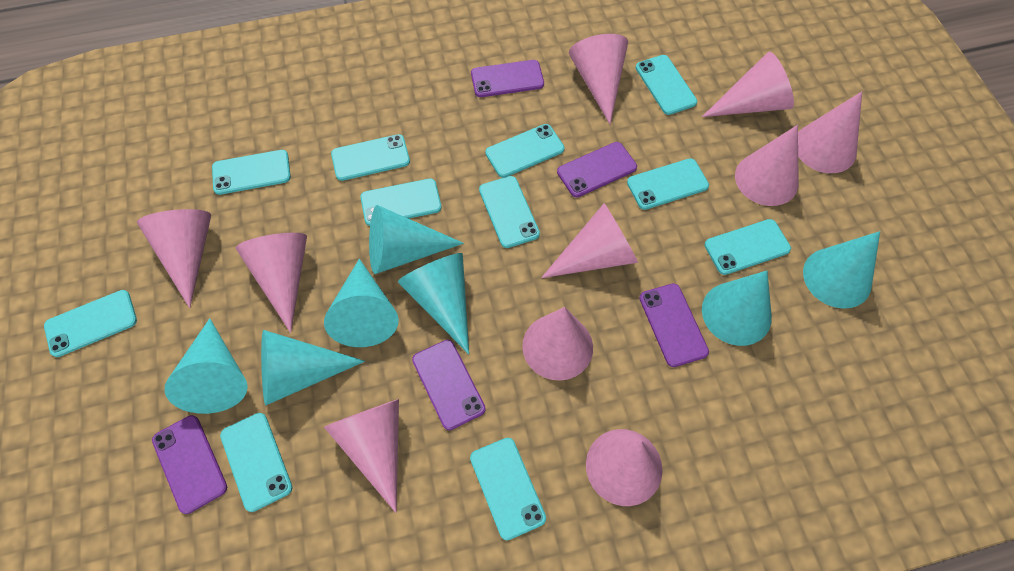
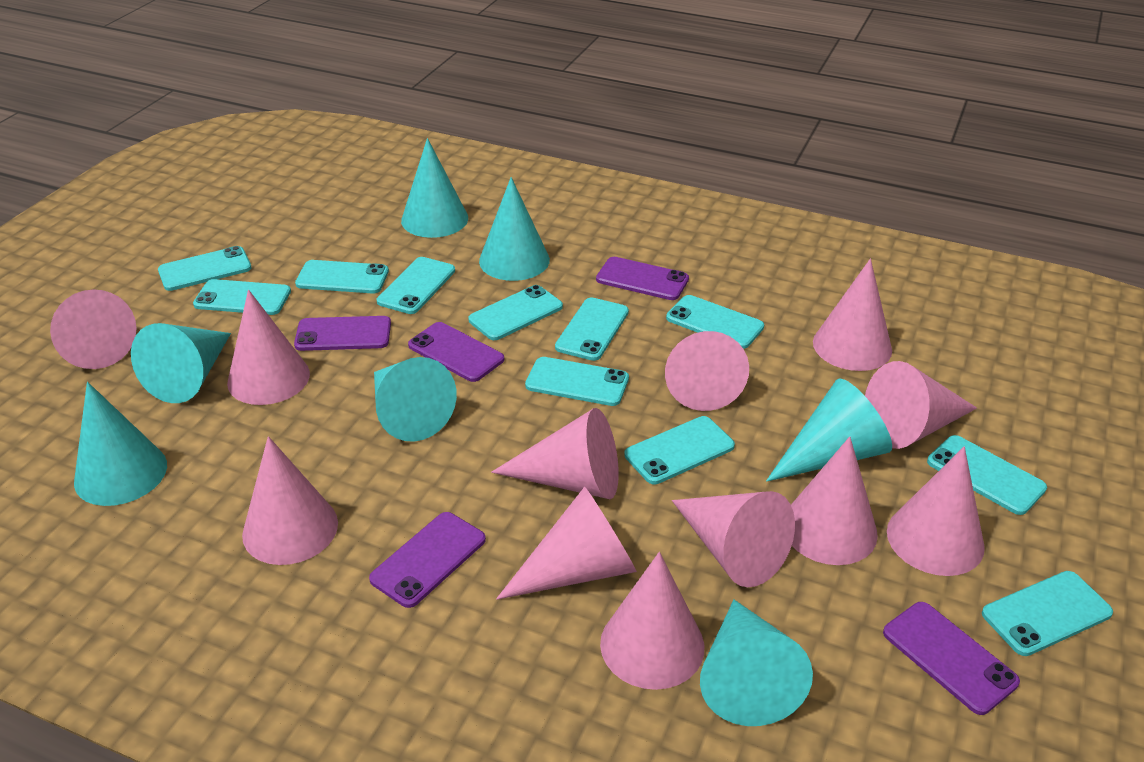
pink cone: 10 -> 12

